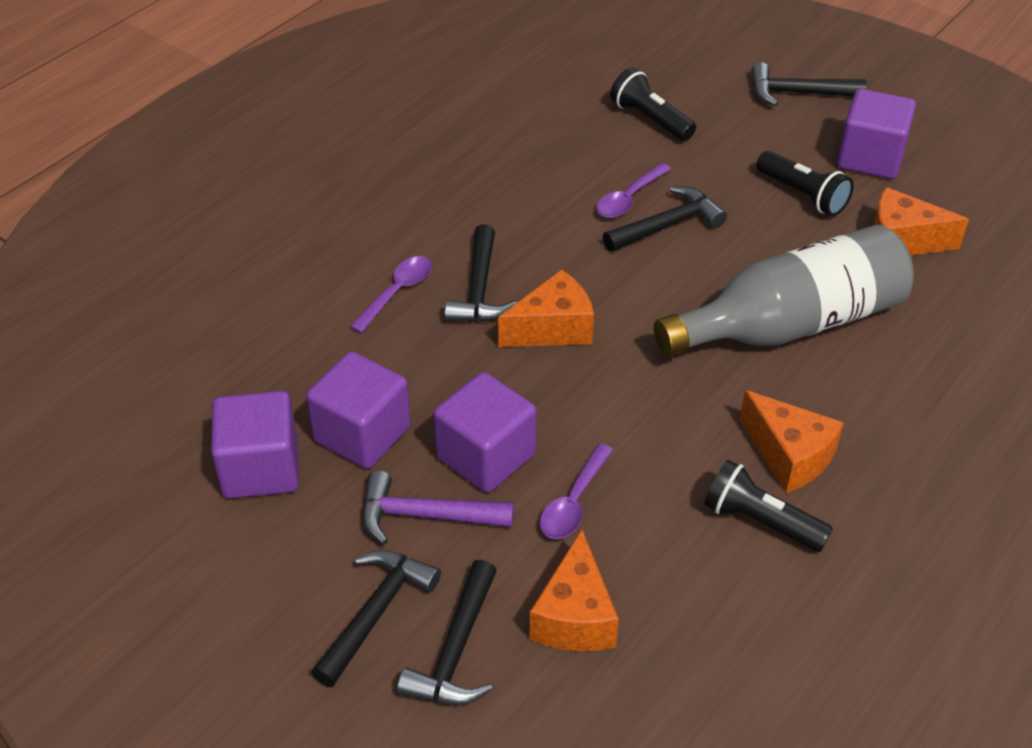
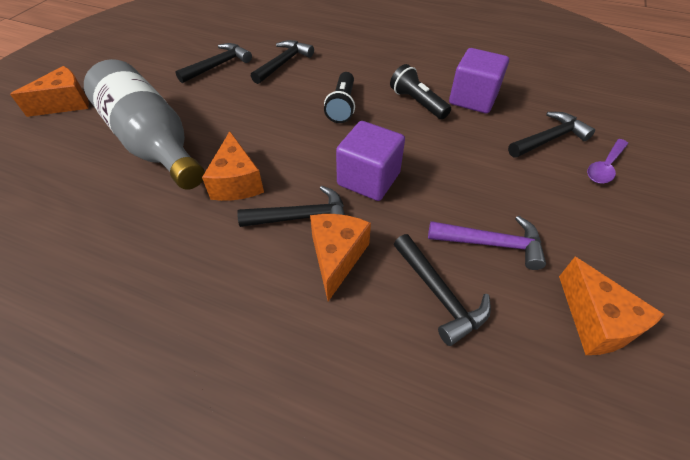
black flashlight: 3 -> 2
purple cube: 4 -> 2
purple spoon: 3 -> 1

